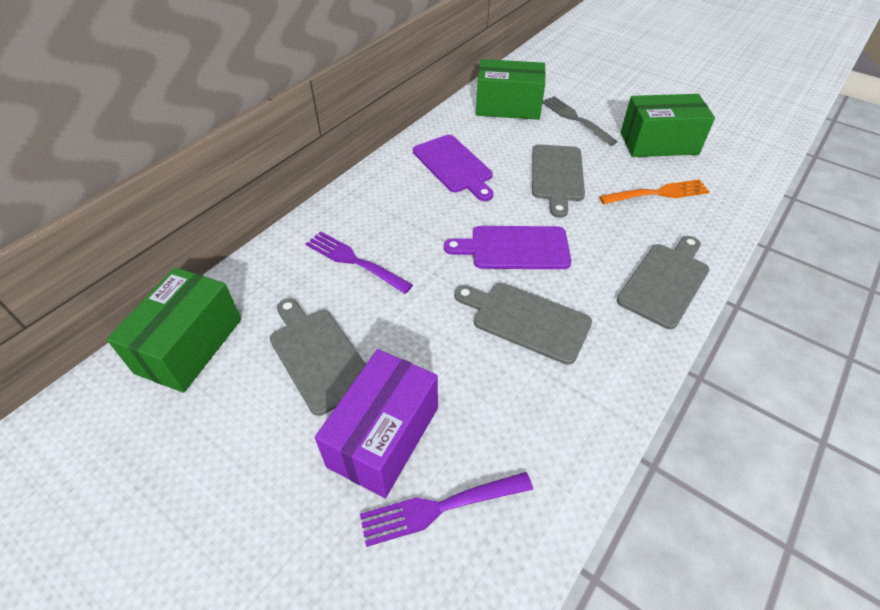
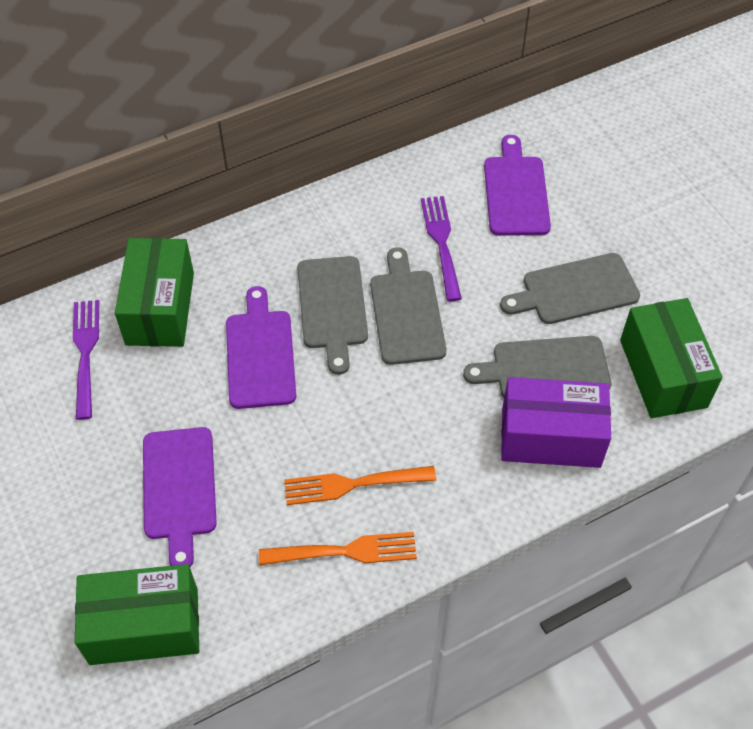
grey fork: 1 -> 0
orange fork: 1 -> 2
purple cutting board: 2 -> 3

